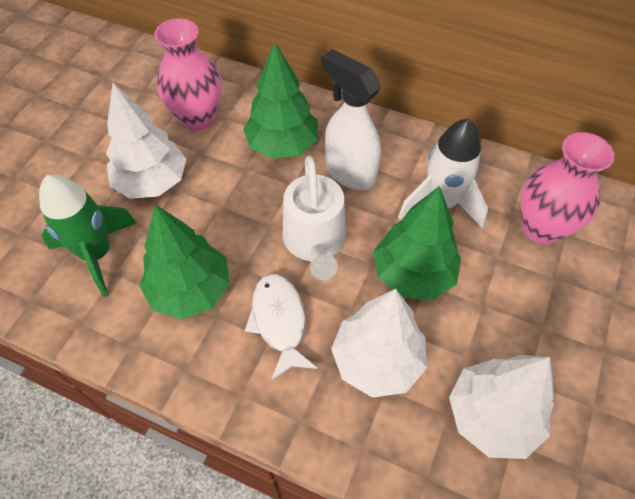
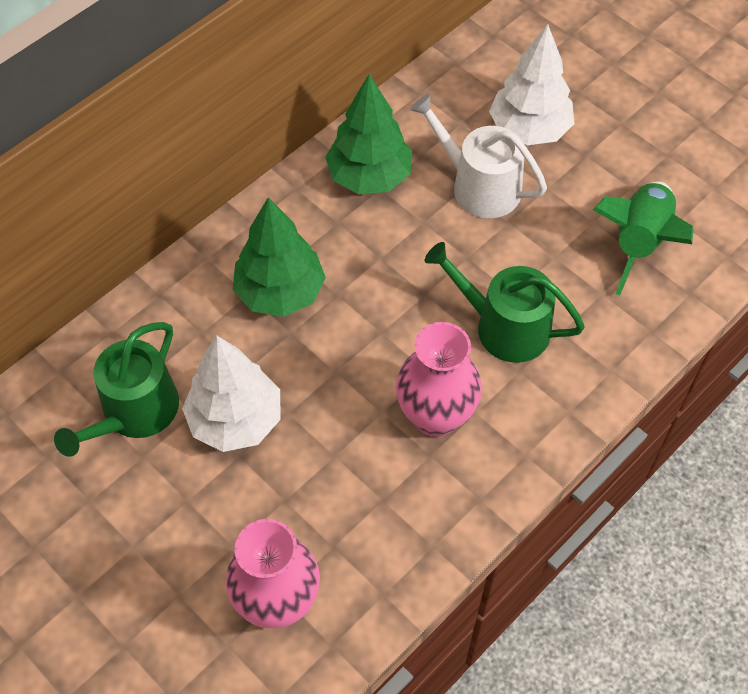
green tree: 3 -> 2
green watering can: 0 -> 2
white fish: 1 -> 0
white rocket: 1 -> 0
white spray bottle: 1 -> 0
white tree: 3 -> 2

